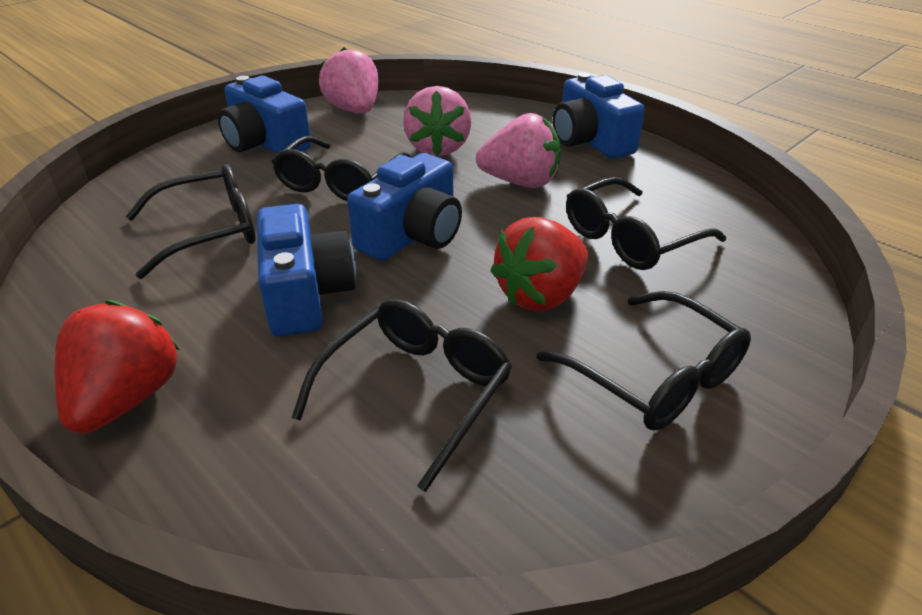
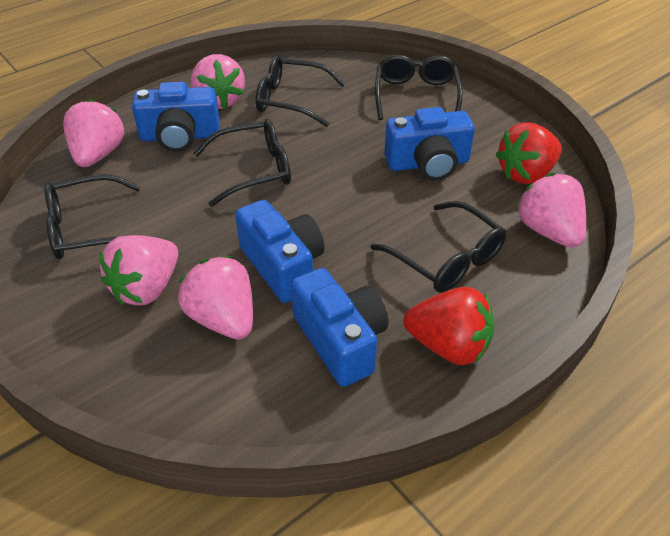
pink strawberry: 3 -> 5

